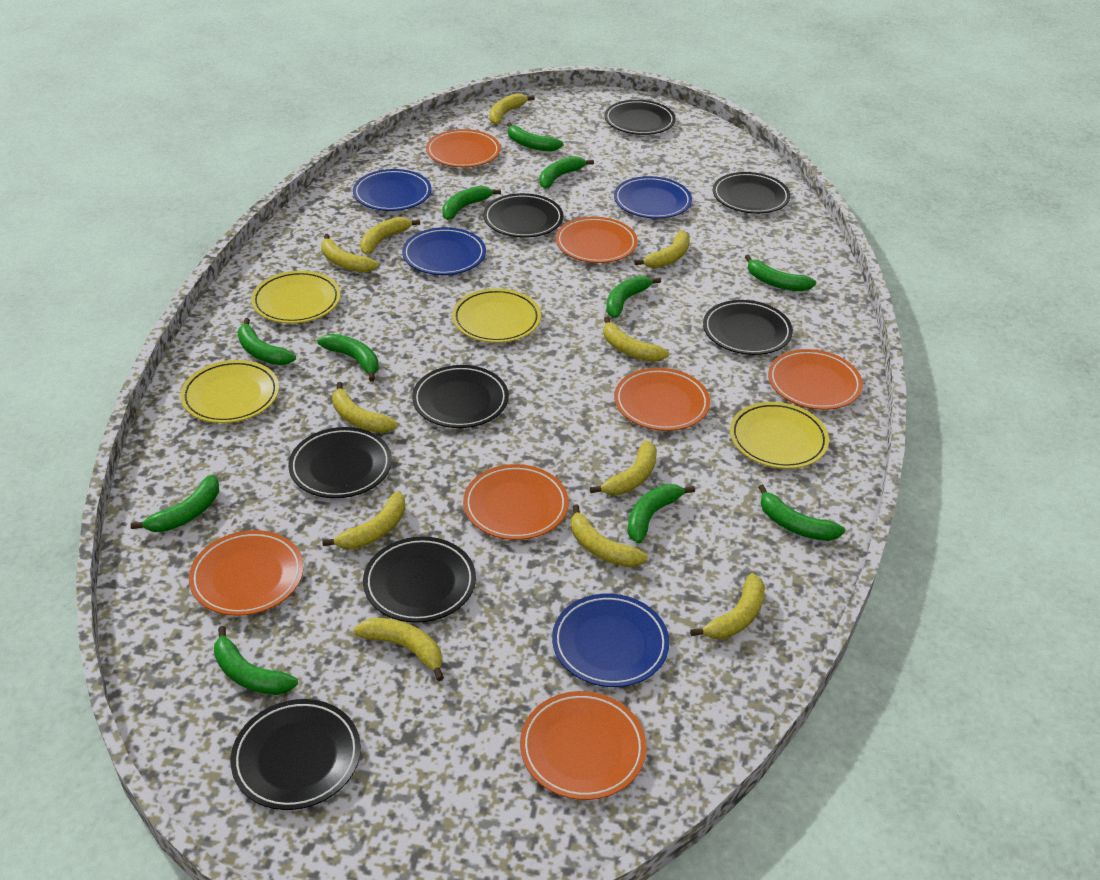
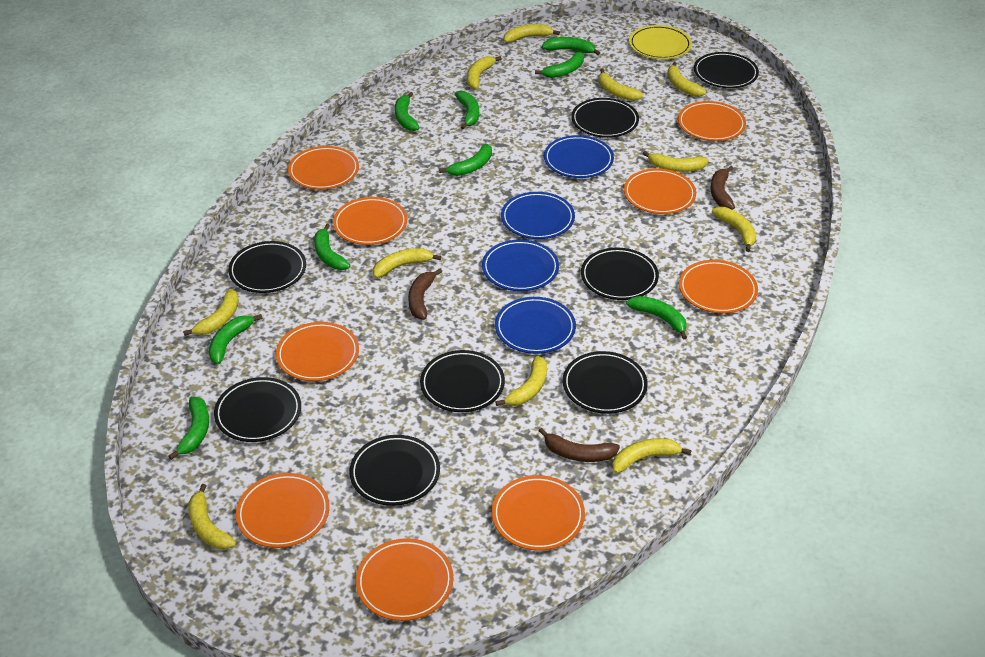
brown banana: 0 -> 3
green banana: 11 -> 9
orange plate: 7 -> 9
yellow plate: 4 -> 1

